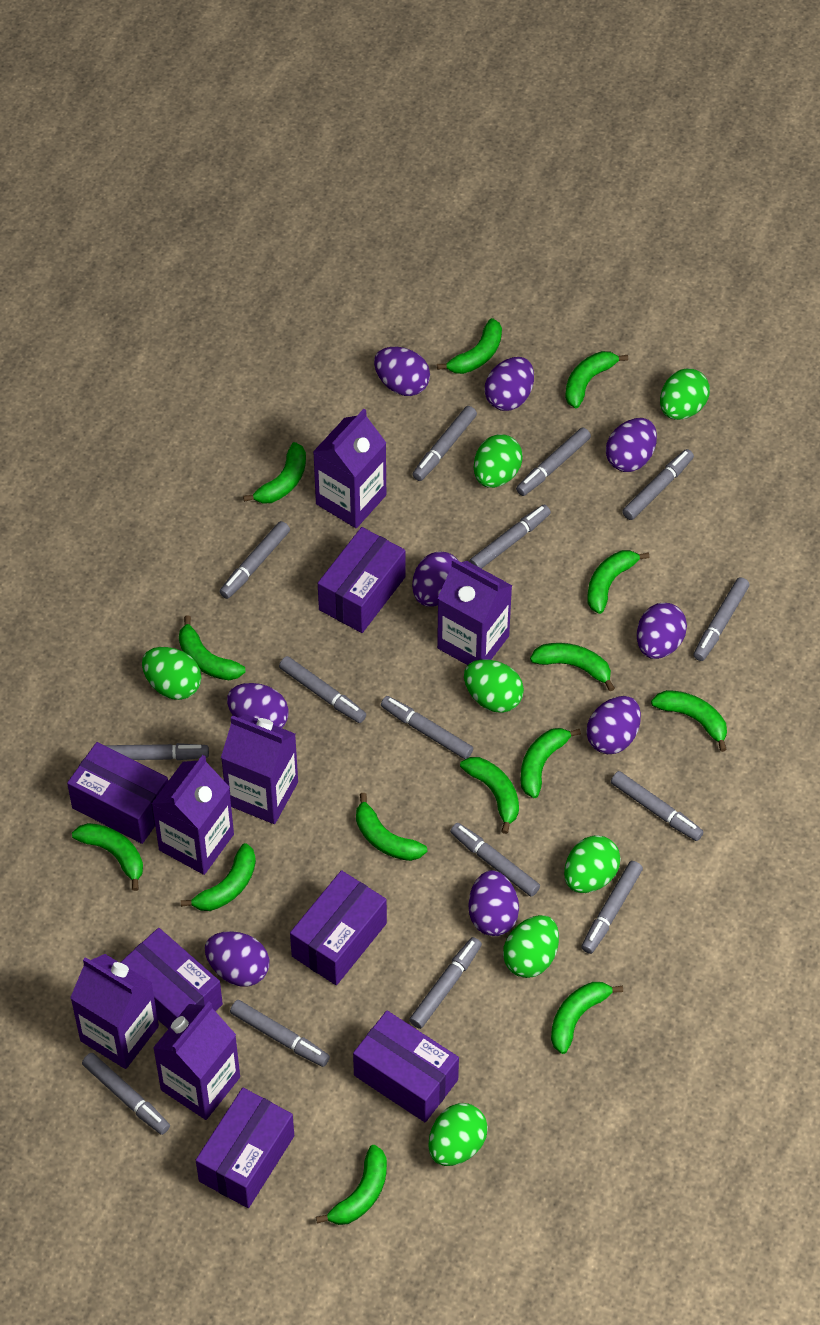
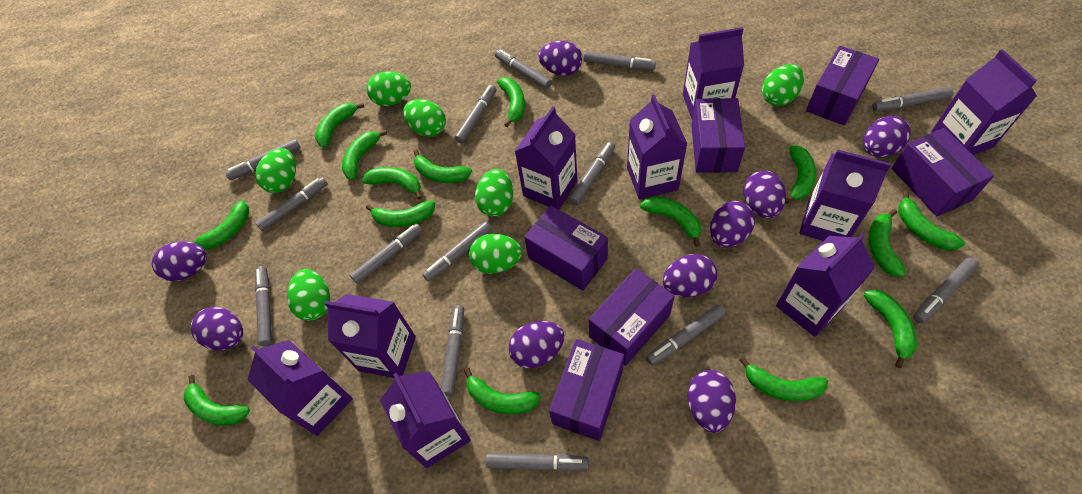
green banana: 14 -> 15
grey marker: 15 -> 14
purple carton: 6 -> 9

